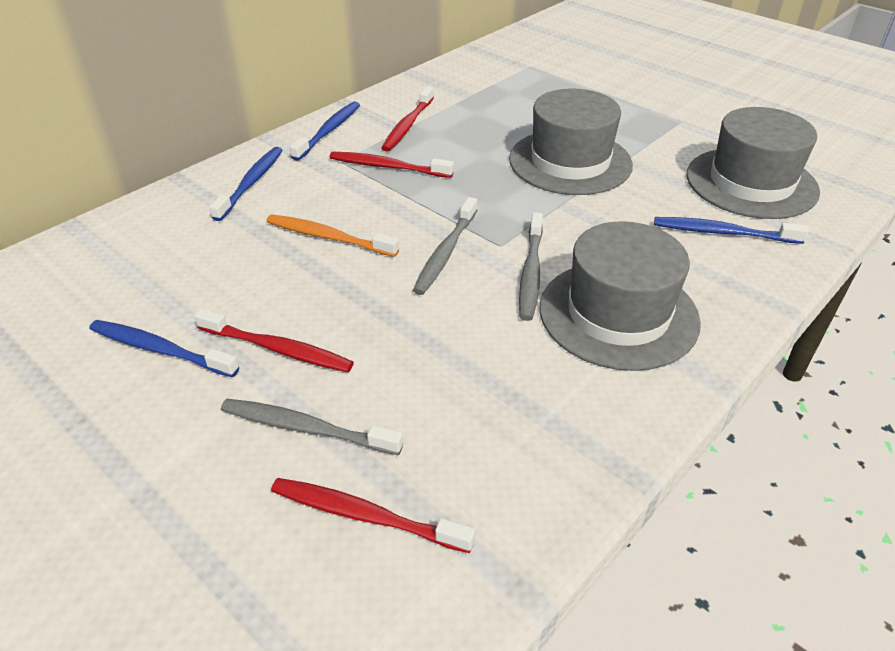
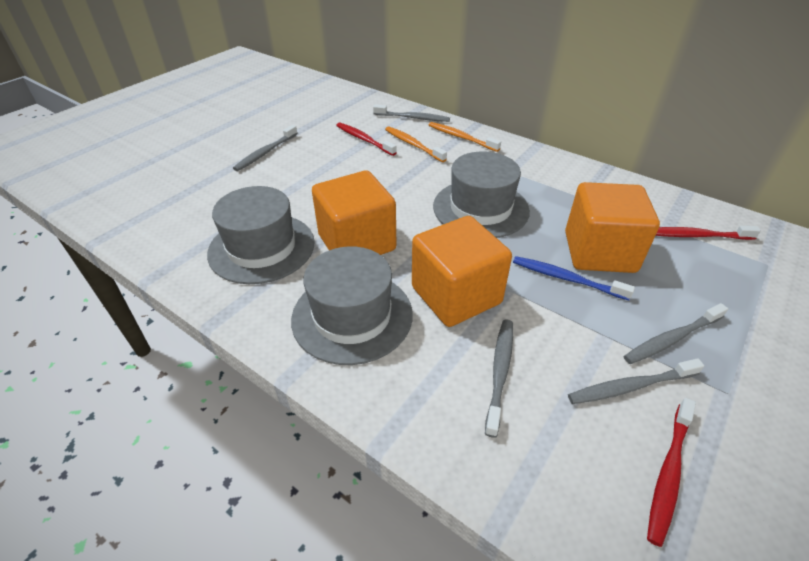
blue toothbrush: 4 -> 1
grey toothbrush: 3 -> 5
orange cube: 0 -> 3
orange toothbrush: 1 -> 2
red toothbrush: 4 -> 3

